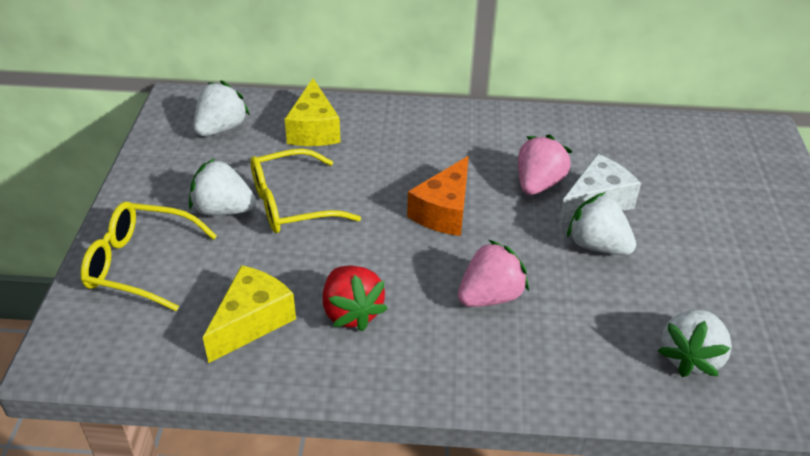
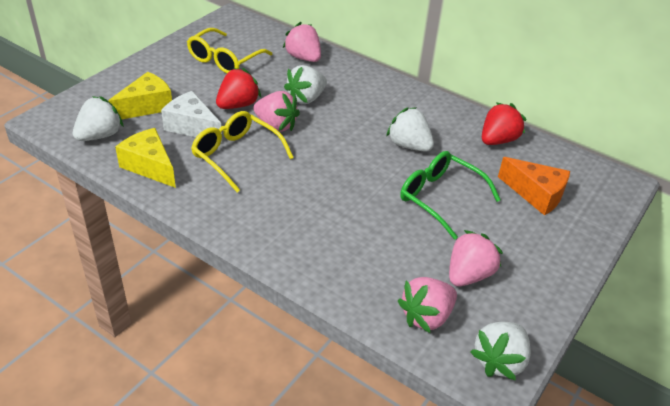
green glasses: 0 -> 1
pink strawberry: 2 -> 4
red strawberry: 1 -> 2

